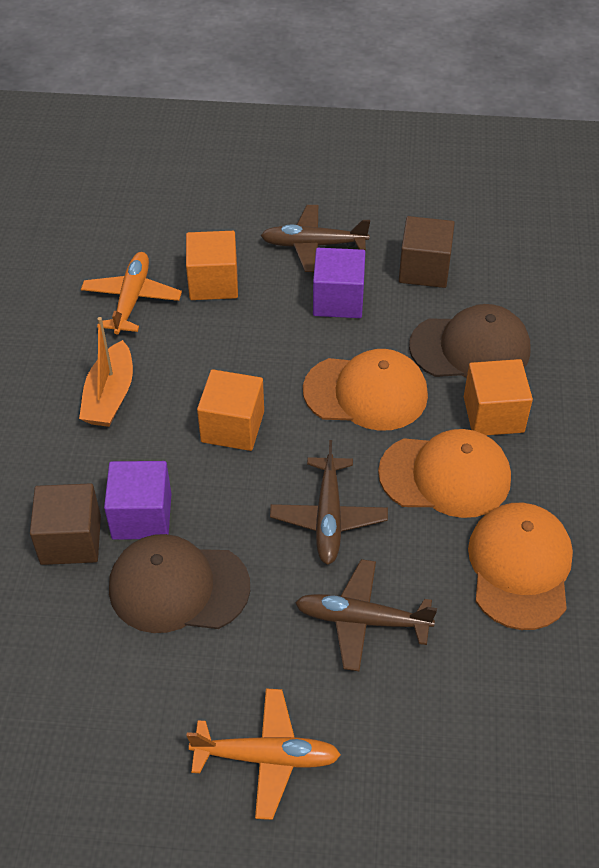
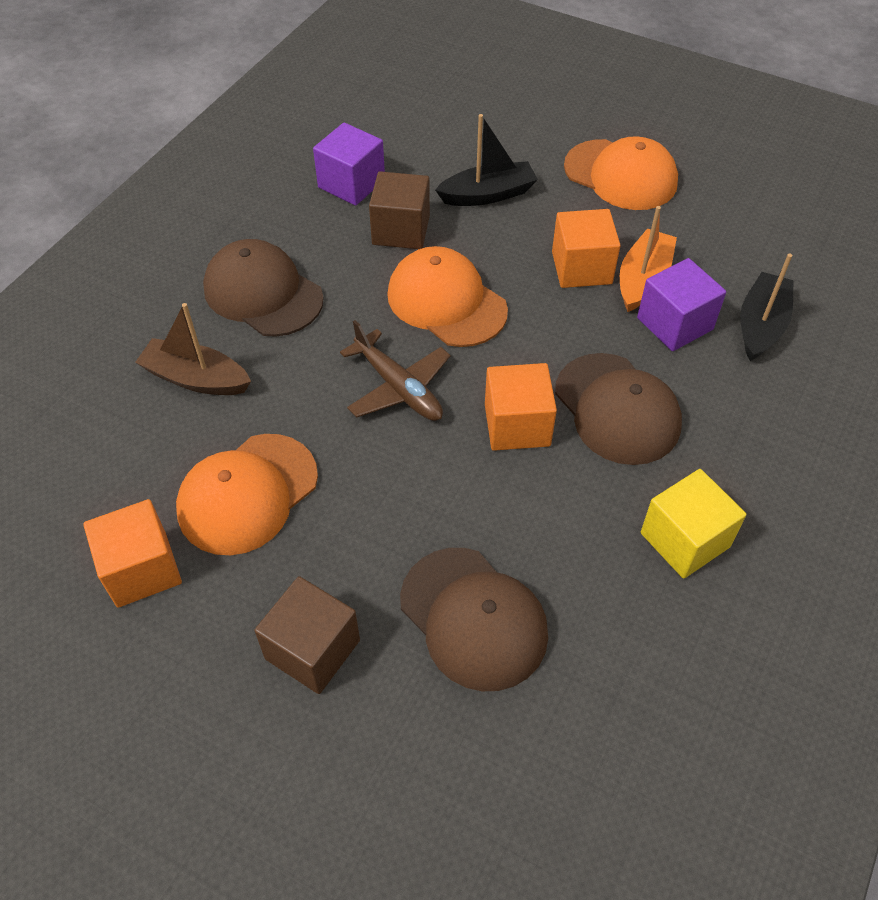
black boat: 0 -> 2
brown boat: 0 -> 1
brown cap: 2 -> 3
brown plane: 3 -> 1
orange plane: 2 -> 0
yellow cube: 0 -> 1

